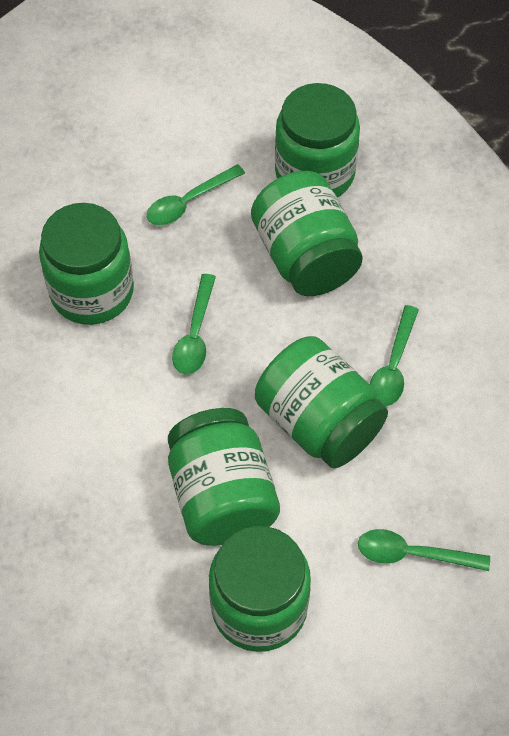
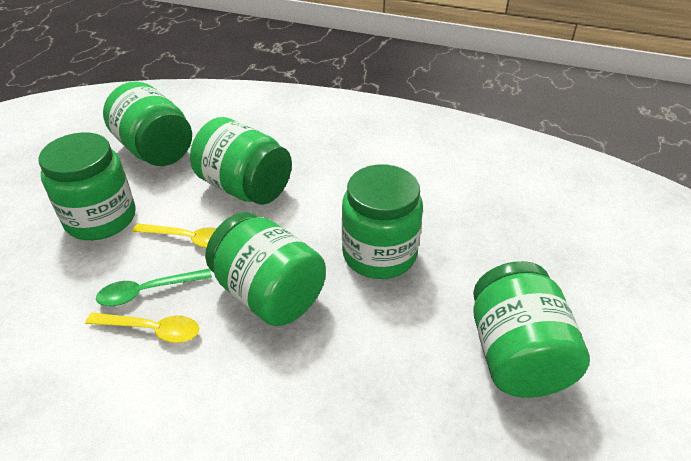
green spoon: 4 -> 1
yellow spoon: 0 -> 2

